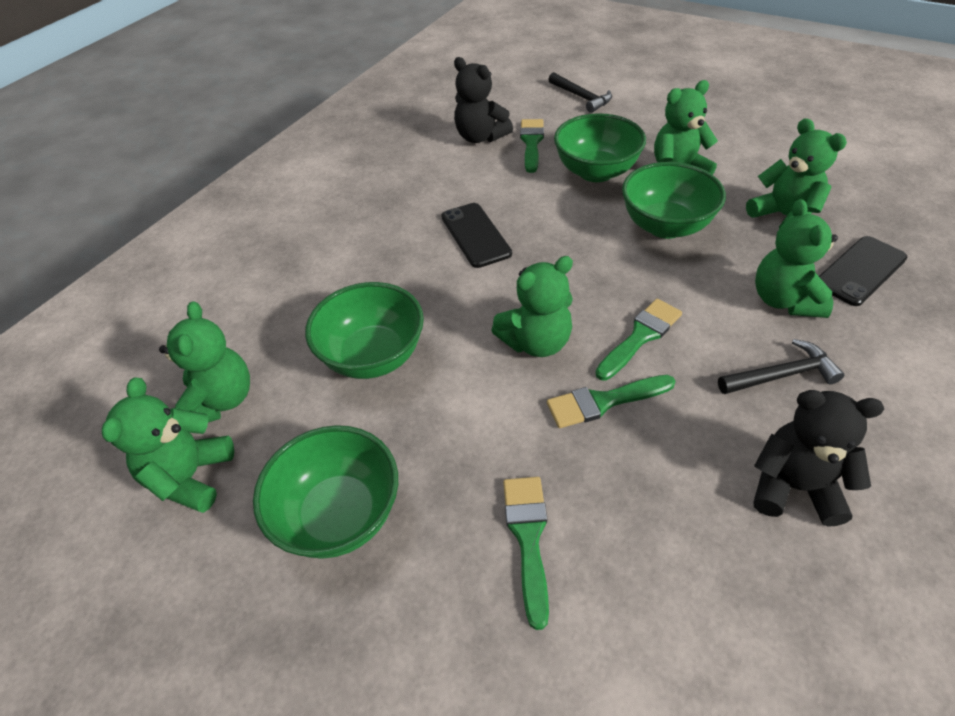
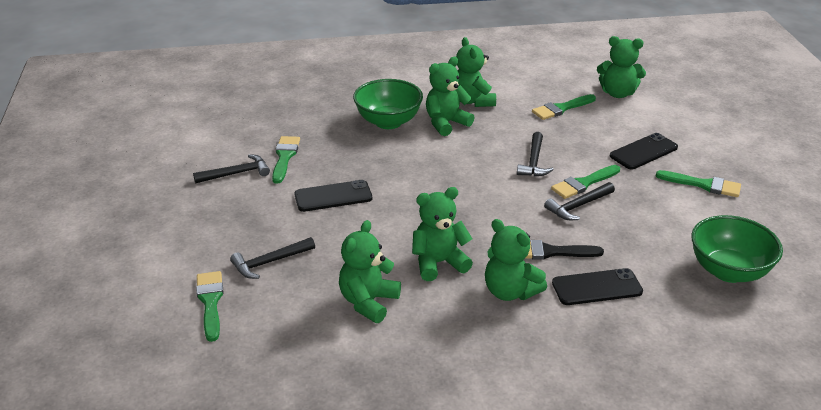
black brush: 0 -> 1
black hammer: 2 -> 4
black phone: 2 -> 3
black teddy bear: 2 -> 0
green bowl: 4 -> 2
green brush: 4 -> 5

